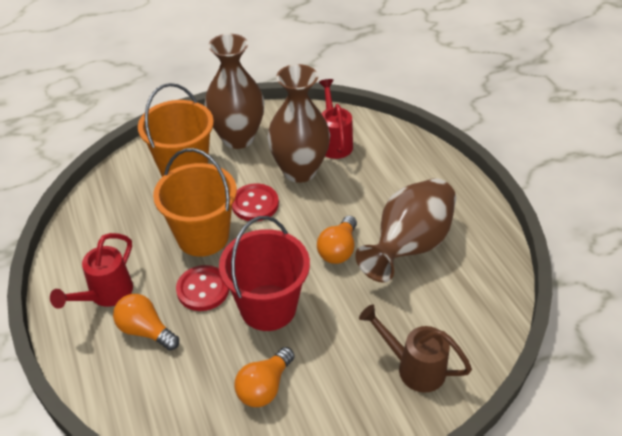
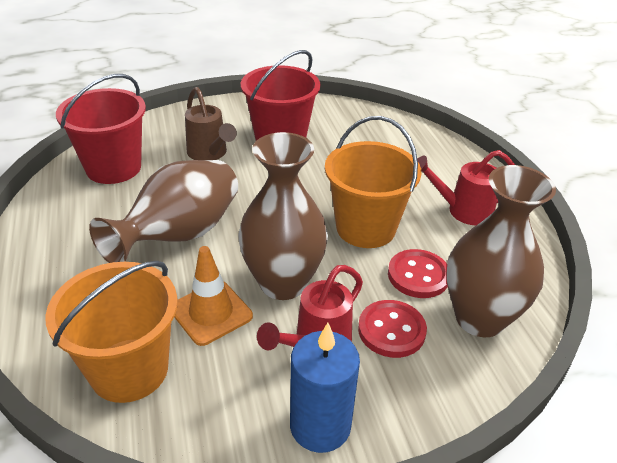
blue candle: 0 -> 1
orange light bulb: 3 -> 0
orange traffic cone: 0 -> 1
red bucket: 1 -> 2

